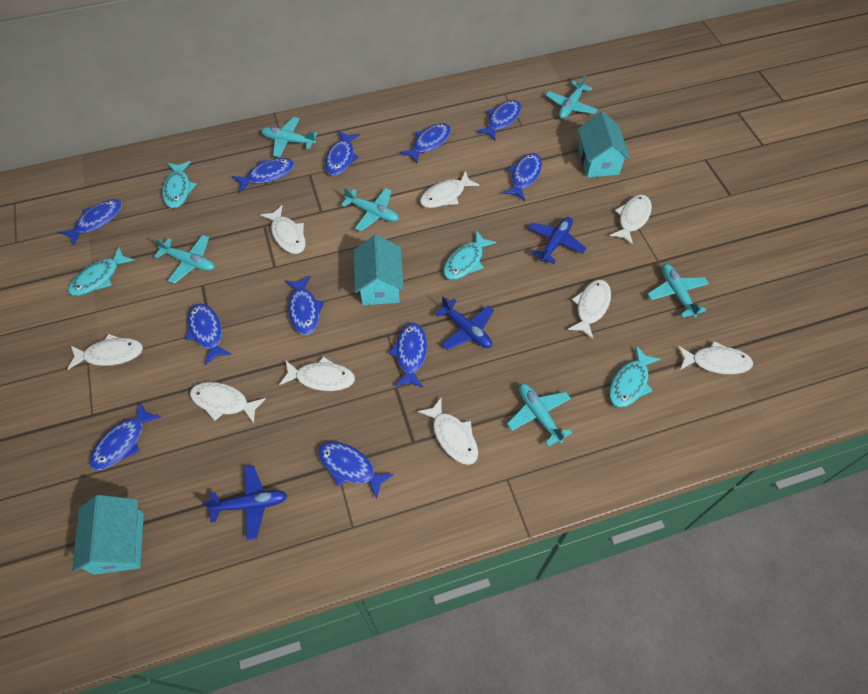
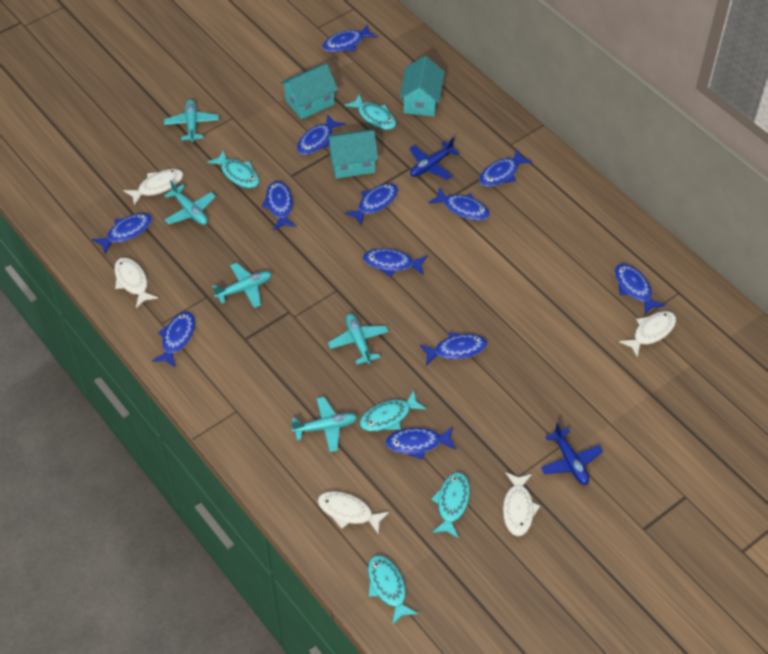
blue fish: 11 -> 12
blue plane: 3 -> 2
turquoise fish: 4 -> 5
turquoise plane: 6 -> 5
white fish: 9 -> 5

